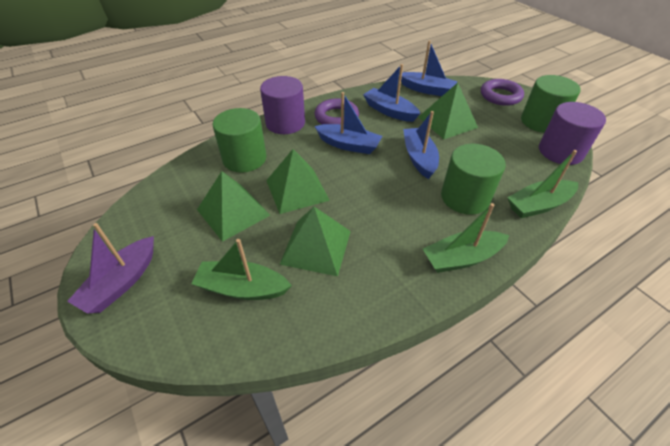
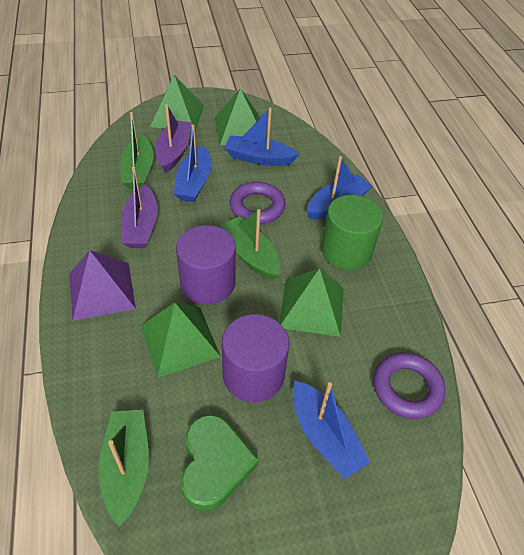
green cylinder: 3 -> 1
green heart: 0 -> 1
purple boat: 1 -> 2
purple pyramid: 0 -> 1

